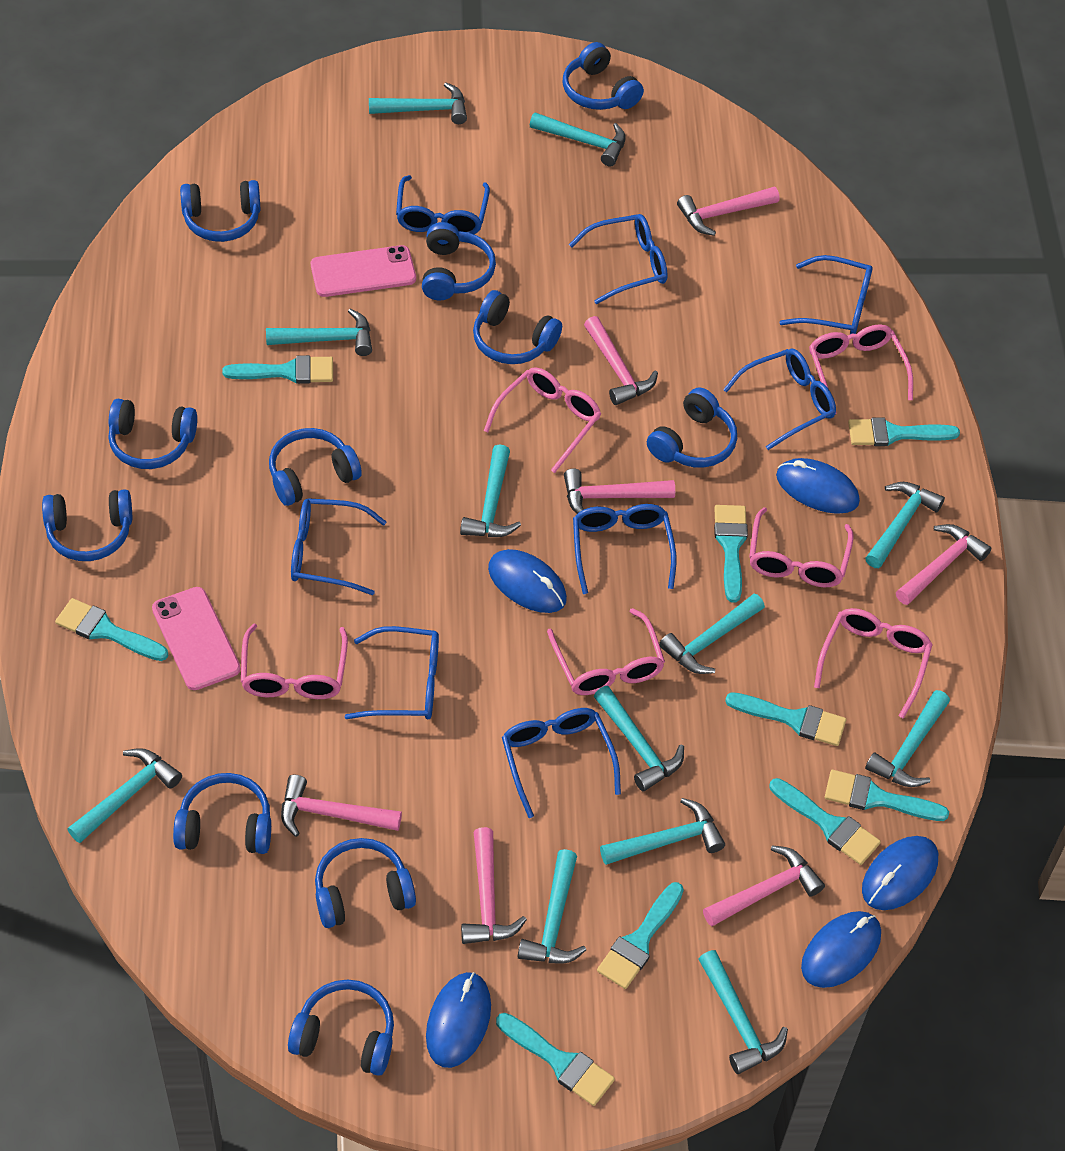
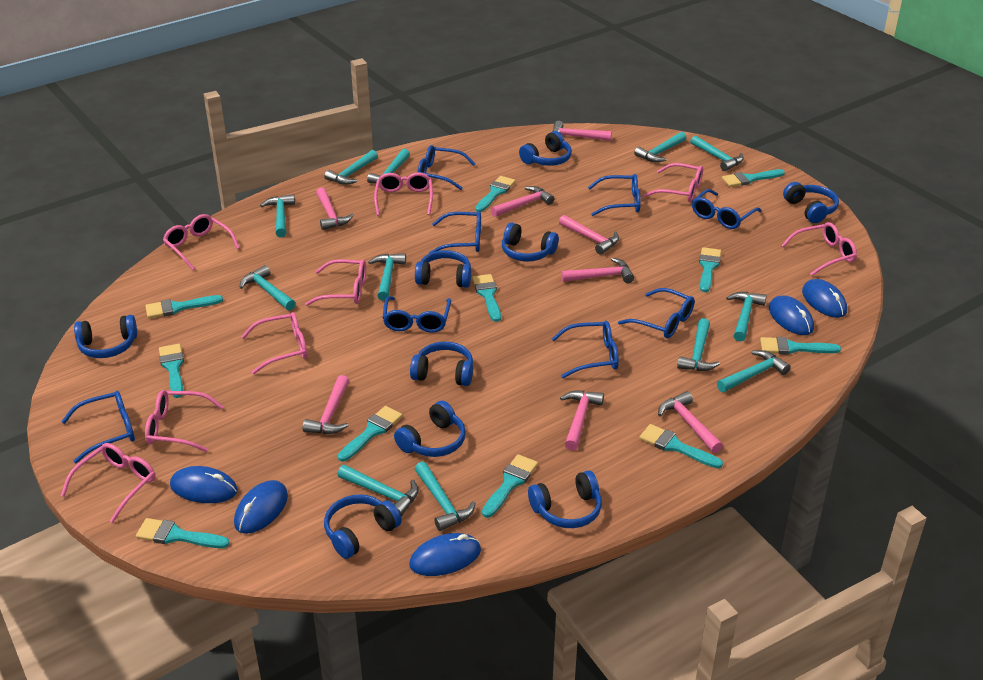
blue headphones: 11 -> 9
pink glasses: 6 -> 8
pink hammer: 7 -> 8
pink phone: 2 -> 0
turquoise brush: 9 -> 11

